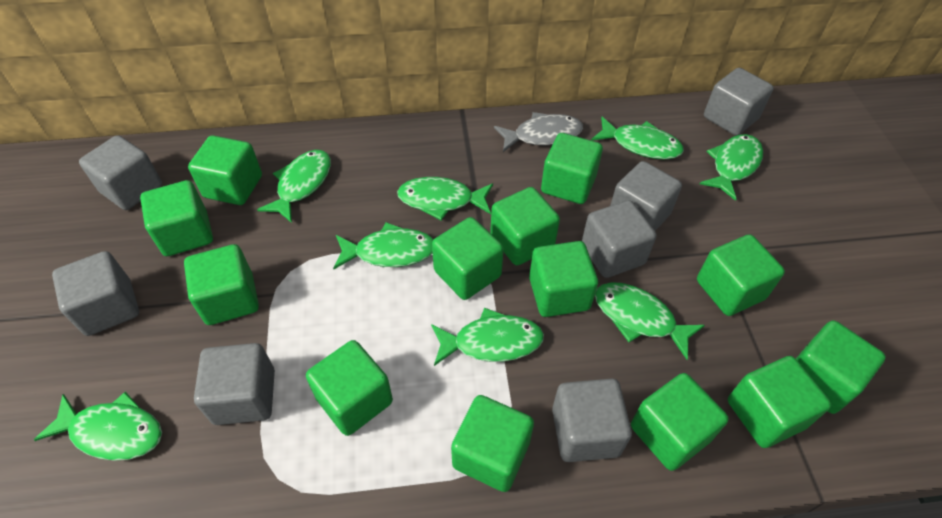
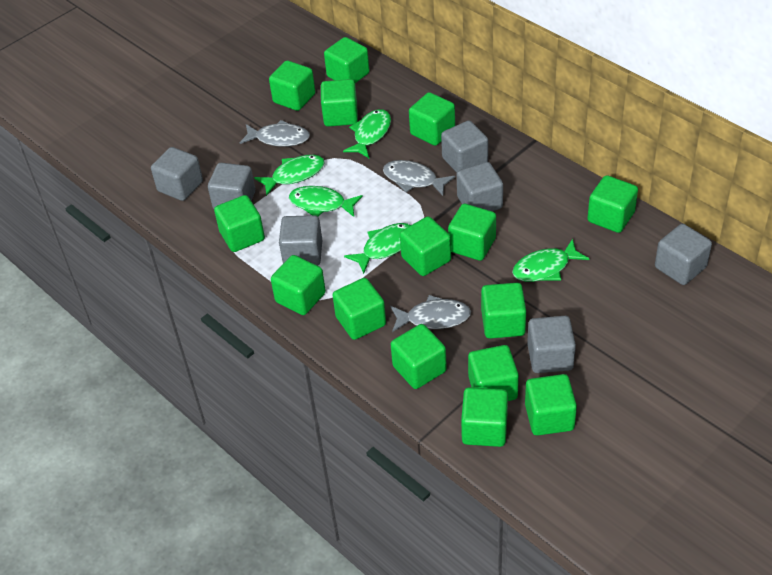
green cube: 13 -> 15
green fish: 8 -> 5
grey fish: 1 -> 3

